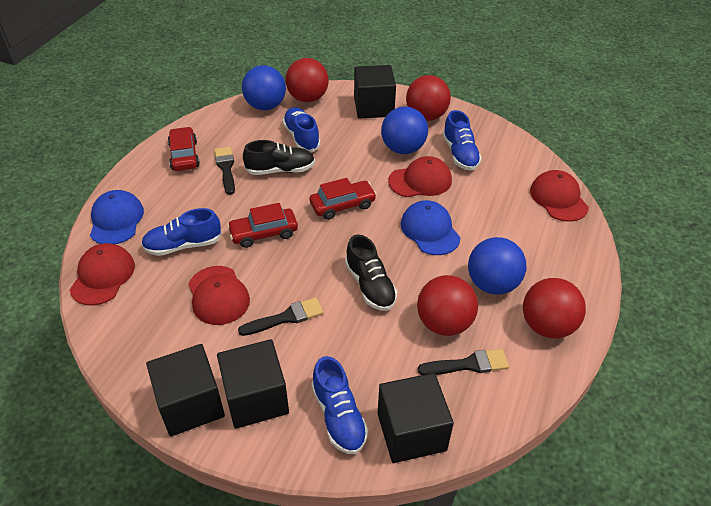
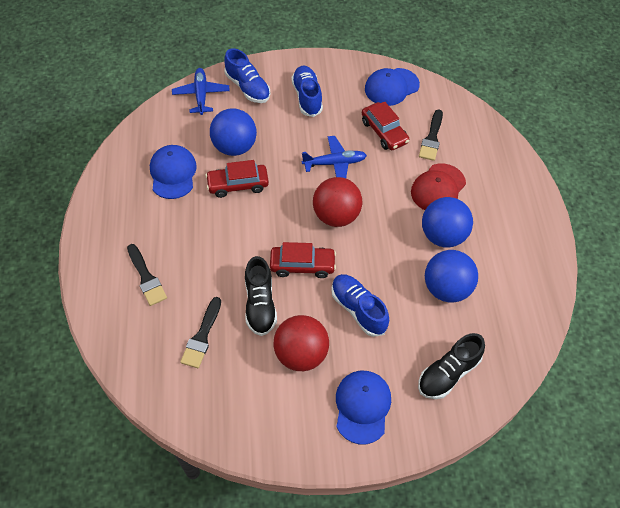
black cube: 4 -> 0
blue cap: 2 -> 3
blue plane: 0 -> 2
blue shoe: 4 -> 3
red ball: 4 -> 2
red cap: 4 -> 1

